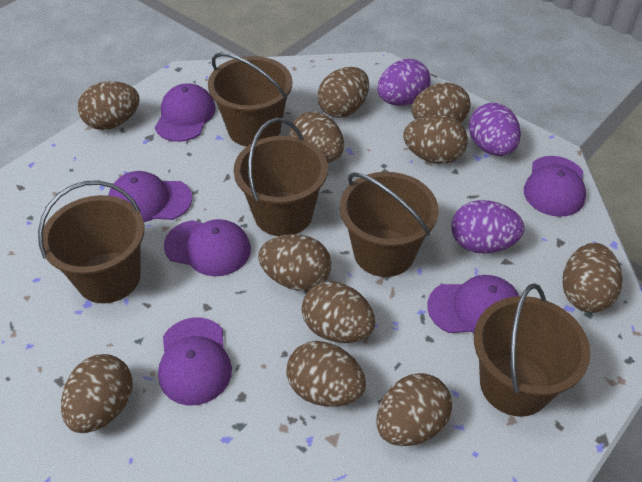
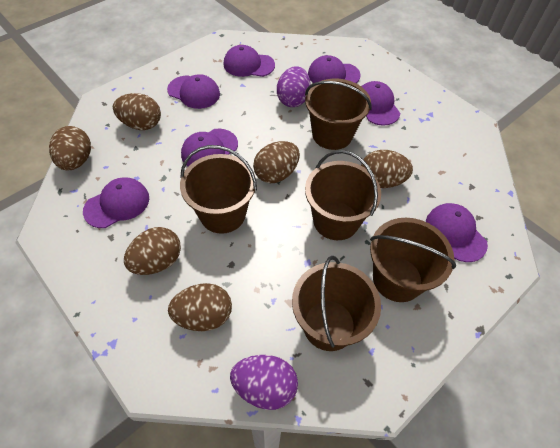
brown egg: 11 -> 6
purple cap: 6 -> 7
purple egg: 3 -> 2

